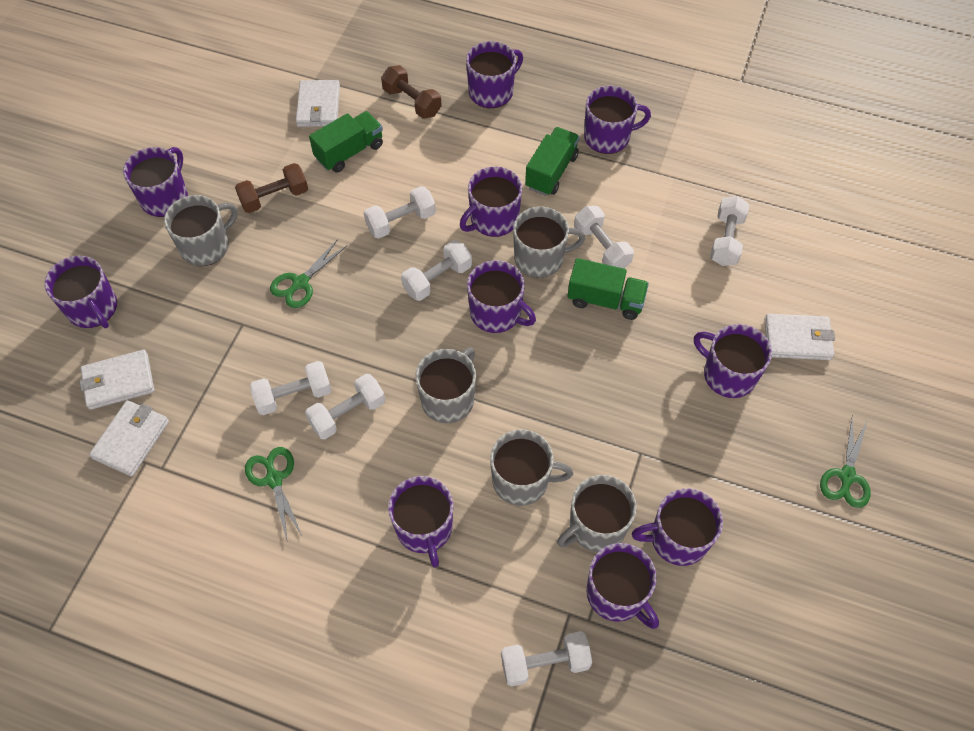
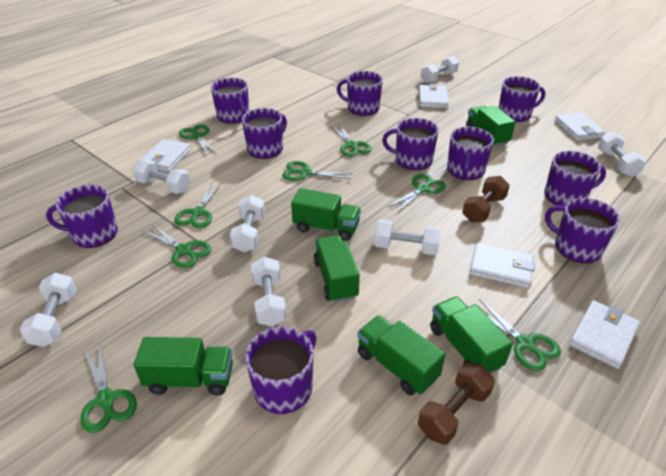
green scissors: 3 -> 8
green truck: 3 -> 6
grey mug: 5 -> 0
white wallet: 4 -> 5

